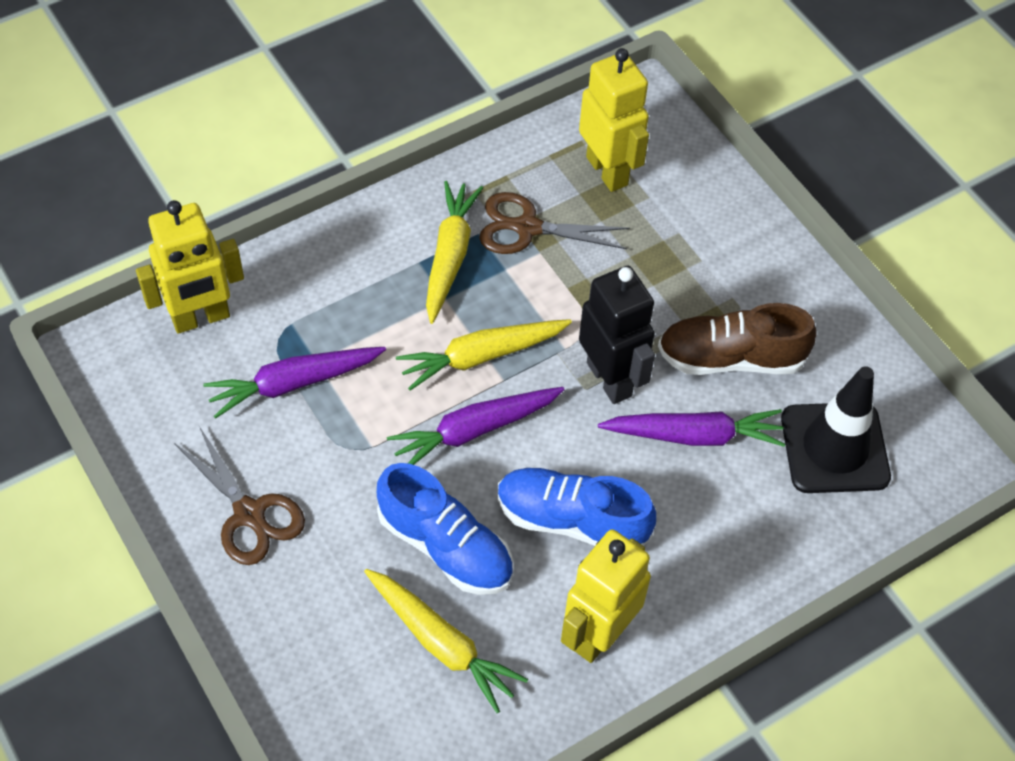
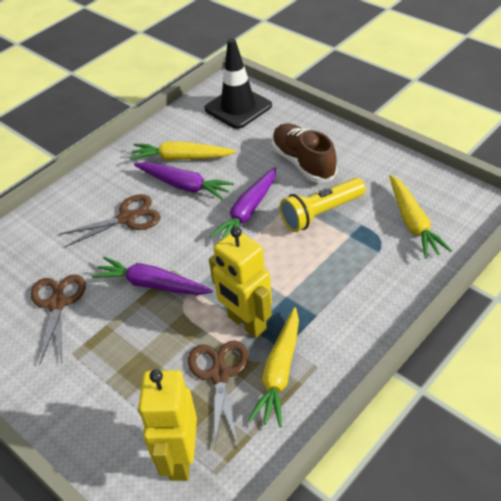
black robot: 1 -> 0
blue shoe: 2 -> 0
brown scissors: 2 -> 3
yellow flashlight: 0 -> 1
yellow robot: 3 -> 2

